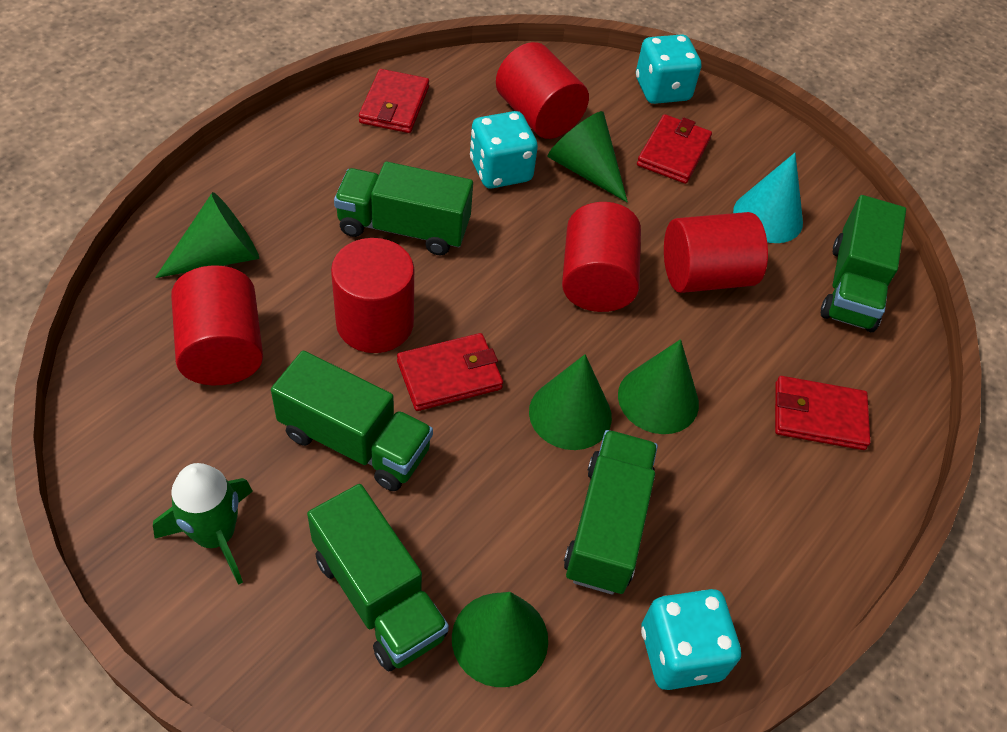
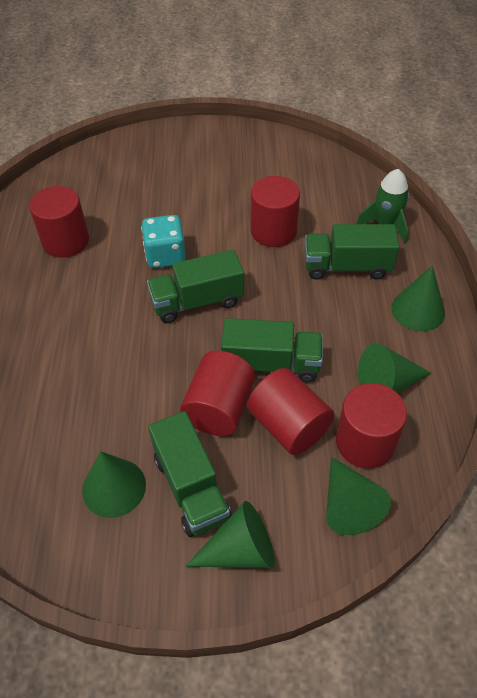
green truck: 5 -> 4
red wallet: 4 -> 0
turquoise cone: 1 -> 0
turquoise dice: 3 -> 1

